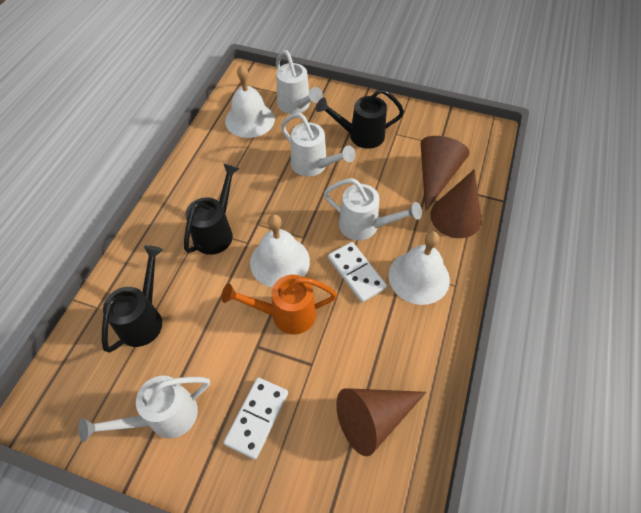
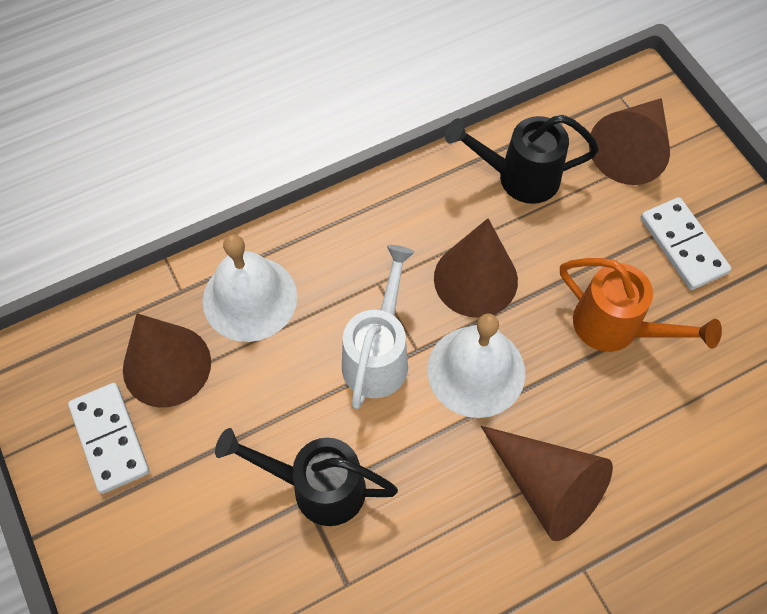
black watering can: 3 -> 2
brown cone: 3 -> 4
white bell: 3 -> 2
white watering can: 4 -> 1

